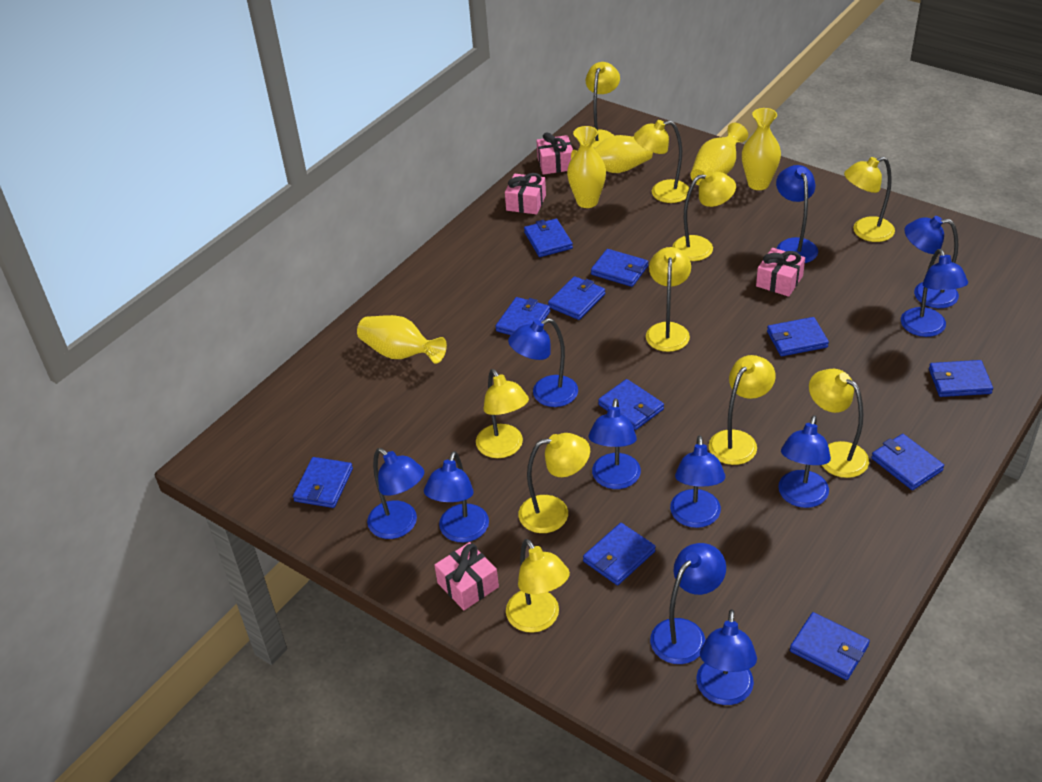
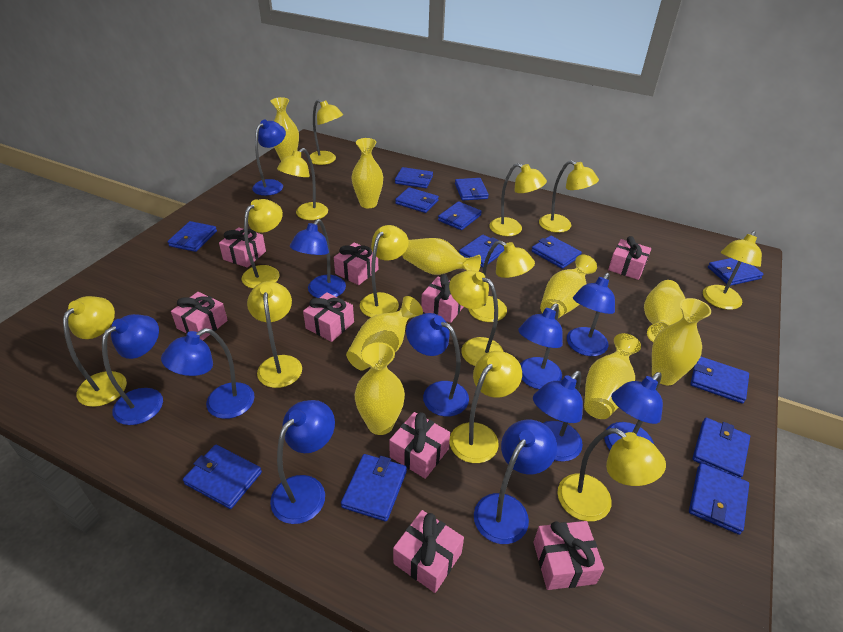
blue wallet: 11 -> 13
pink gift: 4 -> 9
yellow lamp: 10 -> 13
yellow vase: 5 -> 9

